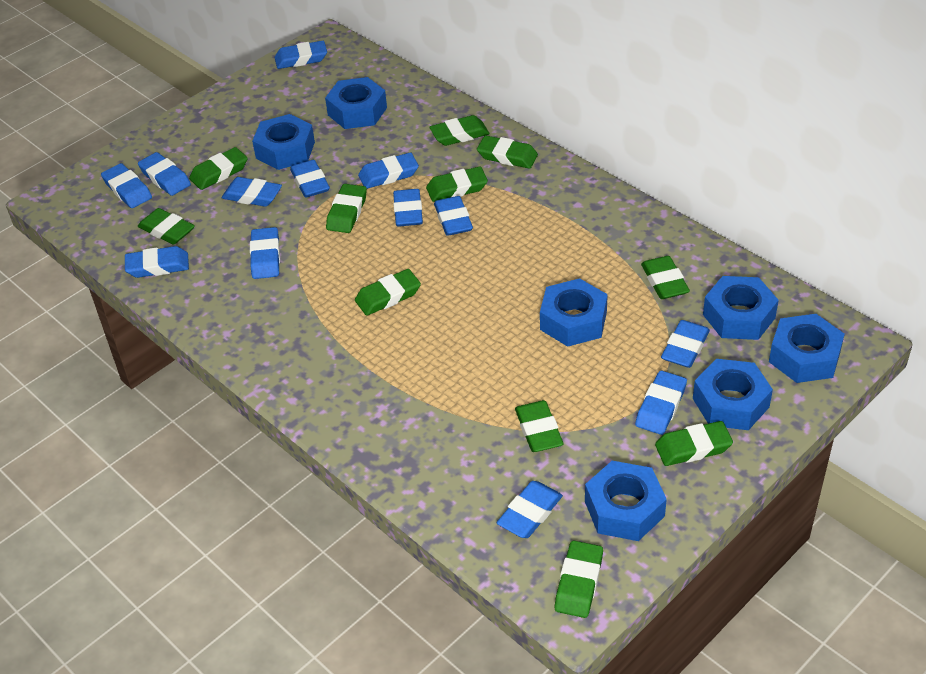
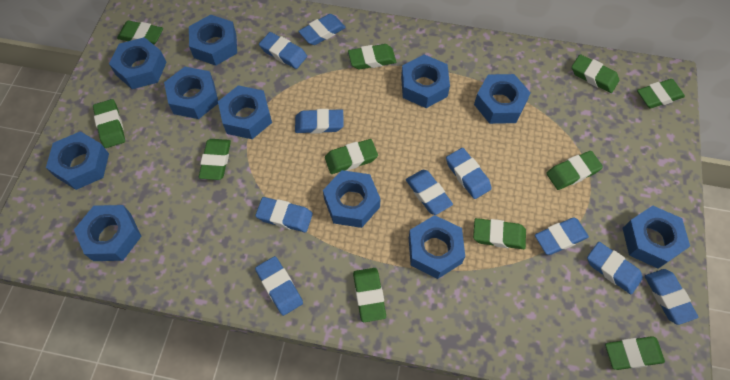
blue eraser: 13 -> 10
blue nut: 7 -> 11

